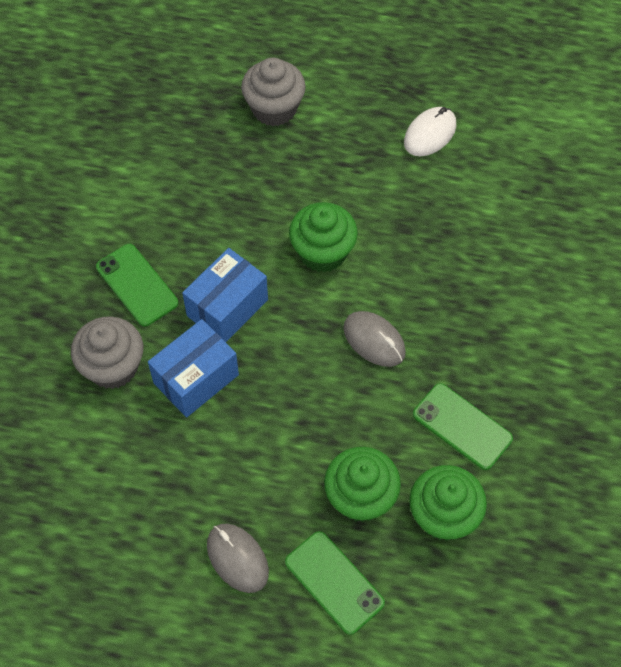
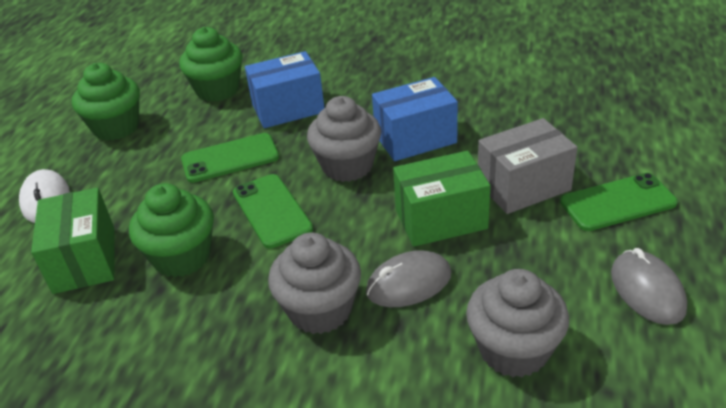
green box: 0 -> 2
grey box: 0 -> 1
grey cupcake: 2 -> 3

